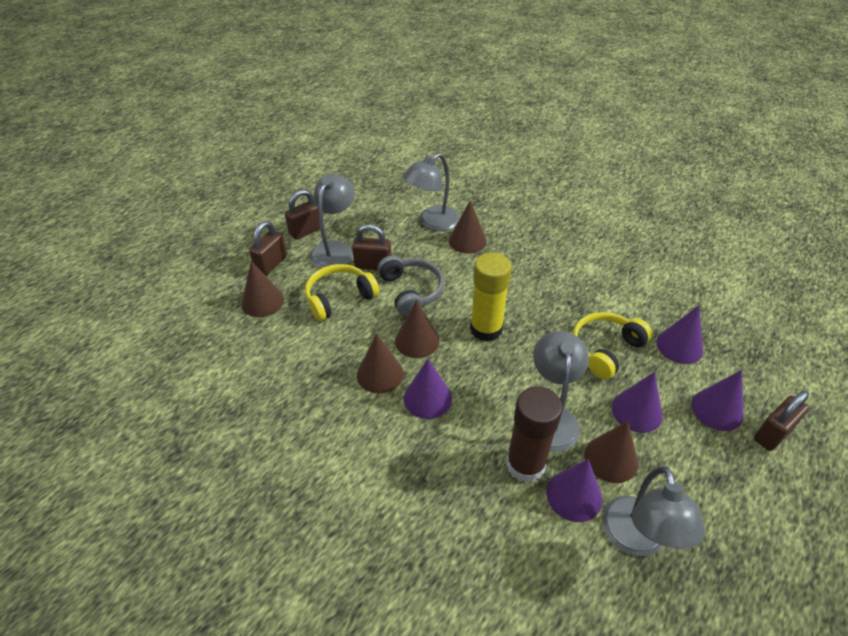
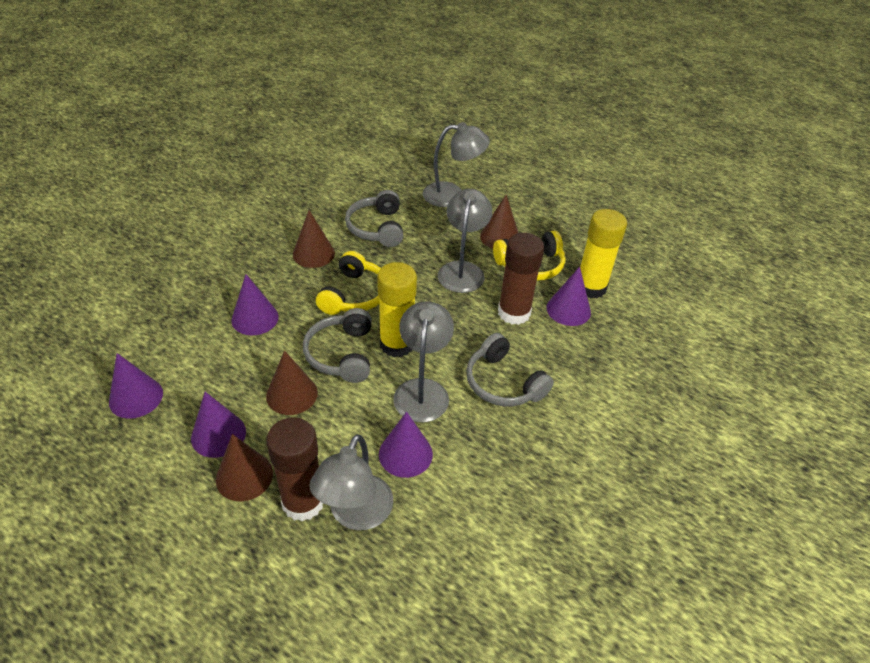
brown cone: 5 -> 4
brown glue stick: 1 -> 2
brown padlock: 4 -> 0
grey headphones: 1 -> 3
yellow glue stick: 1 -> 2

